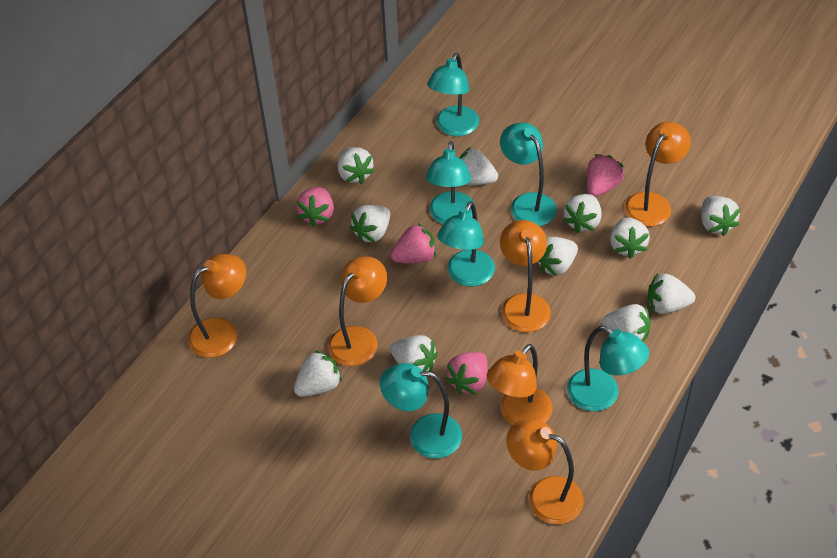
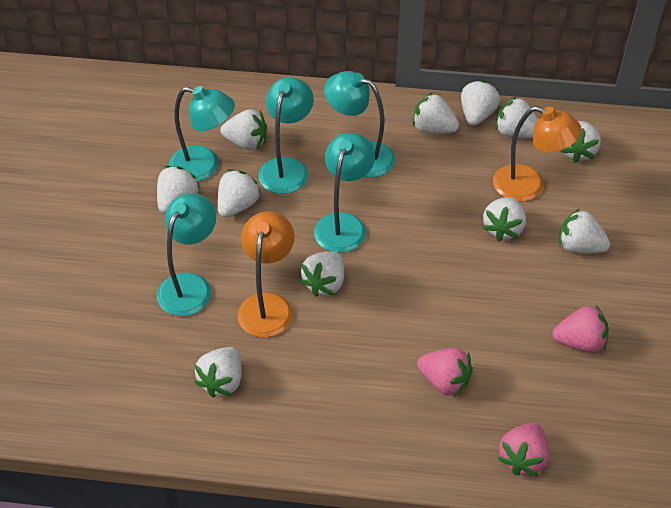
orange lamp: 6 -> 2
pink strawberry: 4 -> 3
turquoise lamp: 6 -> 5

